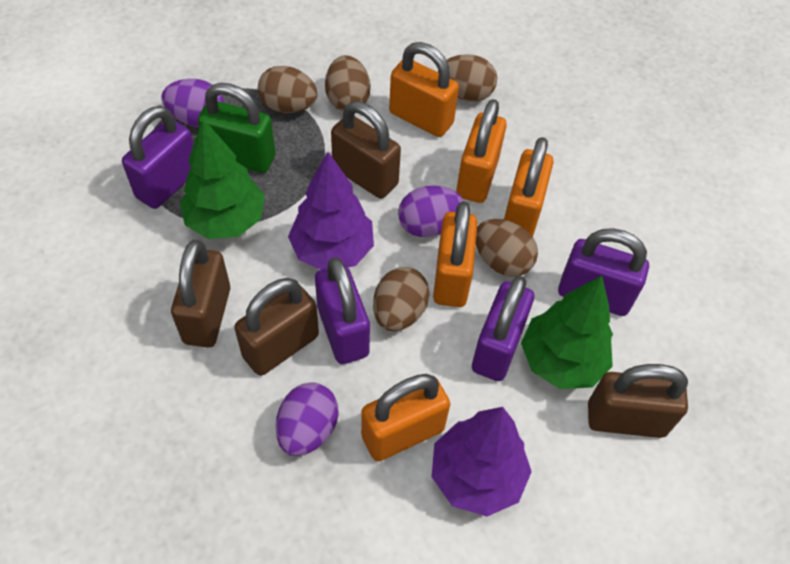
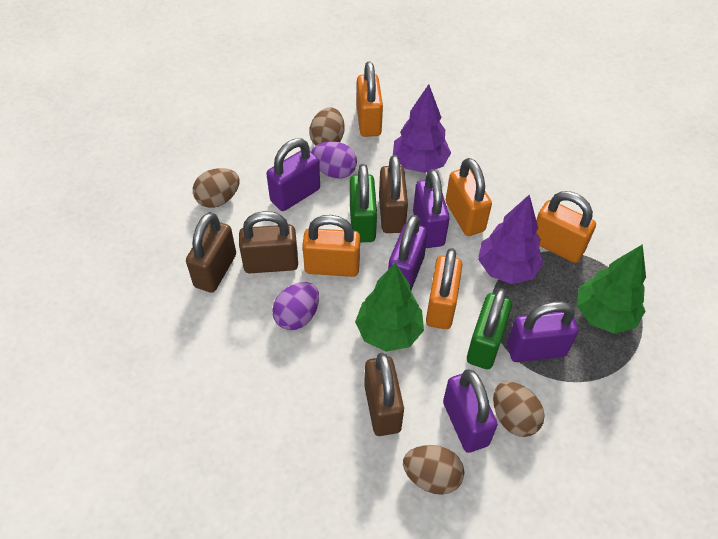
brown egg: 5 -> 4
green padlock: 1 -> 2
purple egg: 3 -> 2
purple padlock: 4 -> 5

